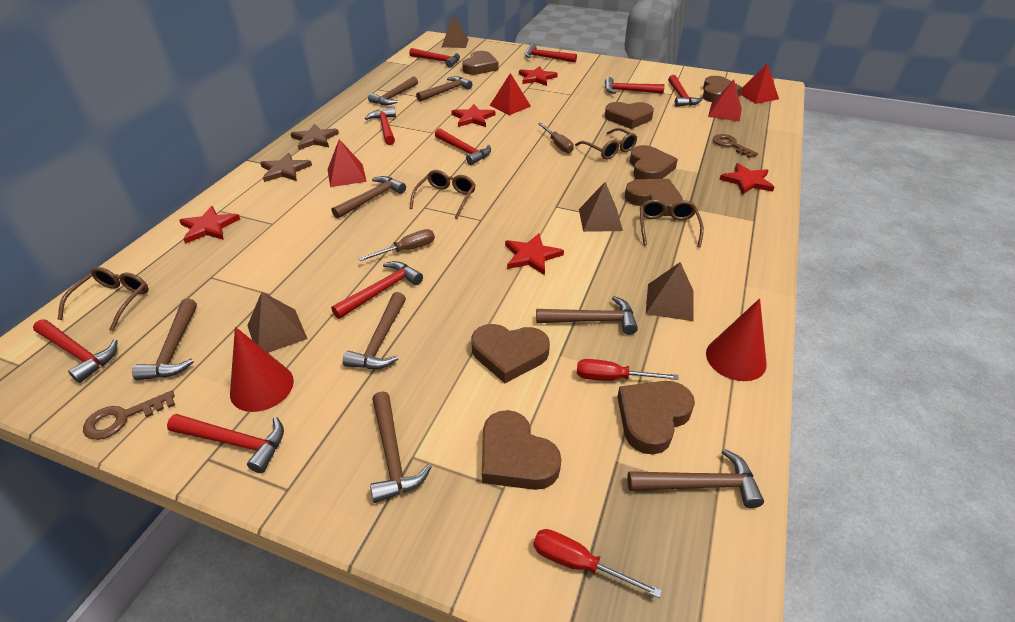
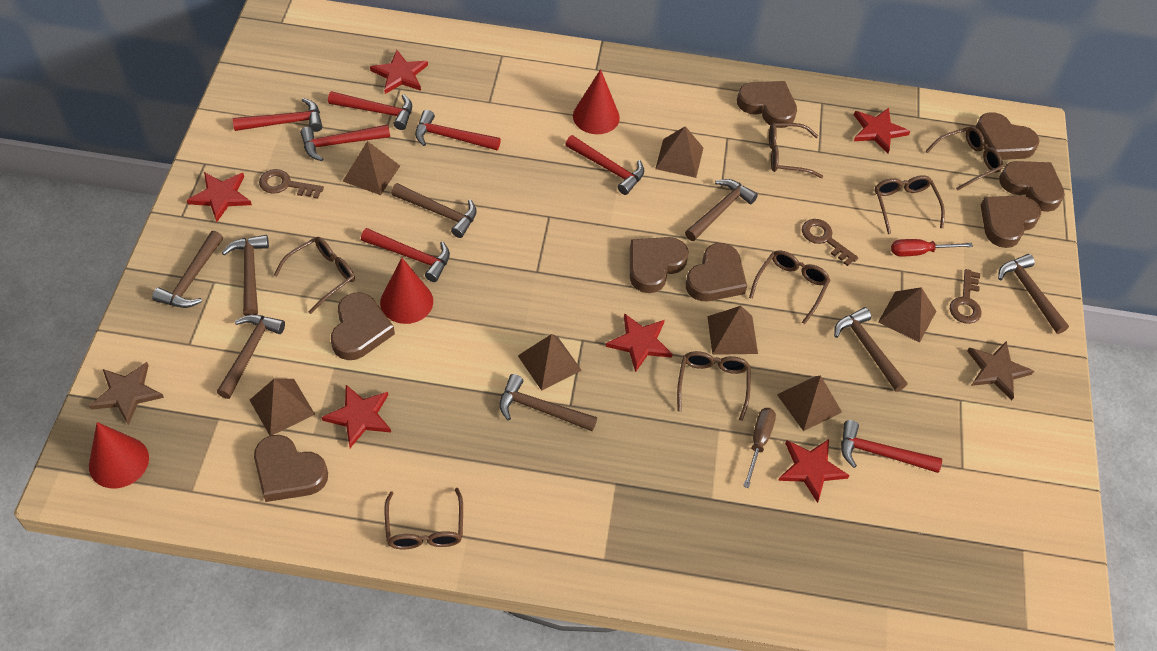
brown glasses: 4 -> 7
brown key: 2 -> 3
brown pyramid: 4 -> 7
brown screwdriver: 2 -> 1
red cone: 2 -> 3
red hammer: 9 -> 7
red pyramid: 4 -> 0
red screwdriver: 2 -> 1
red star: 5 -> 6

